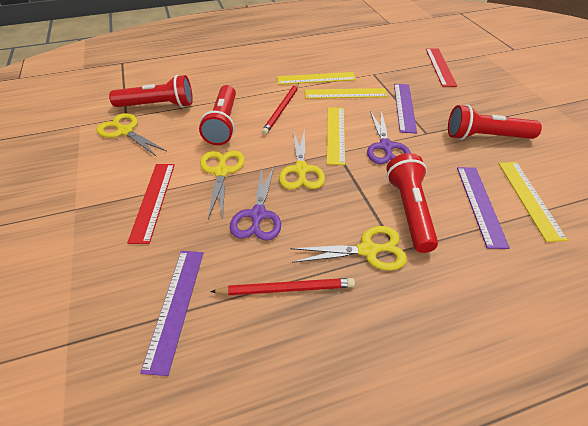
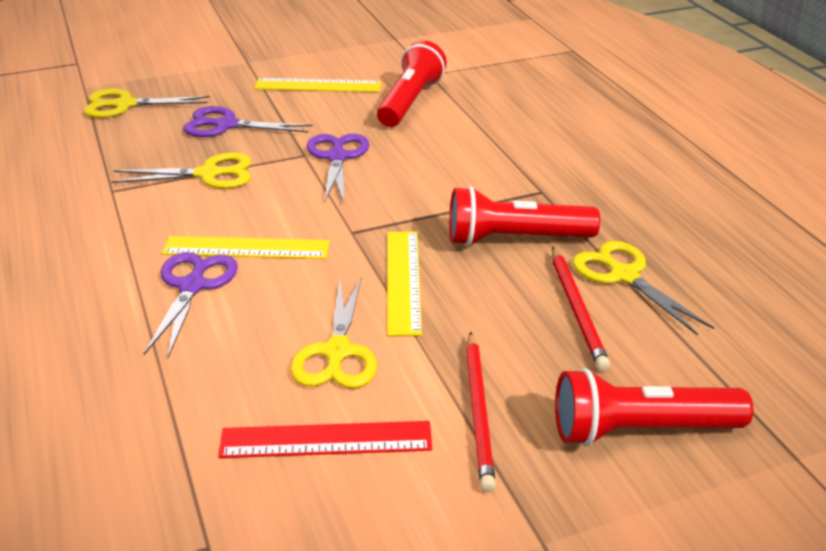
purple ruler: 3 -> 0
purple scissors: 2 -> 3
red flashlight: 4 -> 3
red ruler: 2 -> 1
yellow ruler: 4 -> 3

